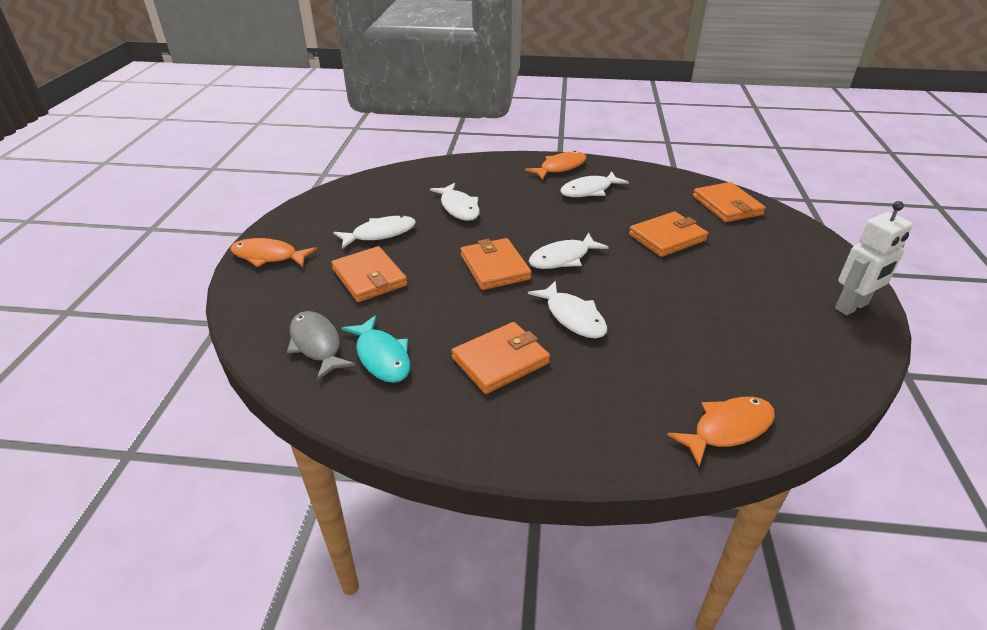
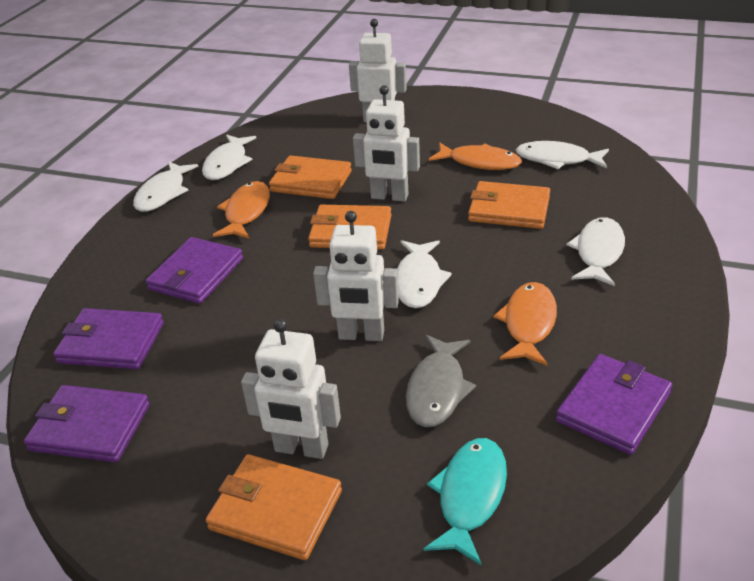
orange wallet: 5 -> 4
purple wallet: 0 -> 4
white robot: 1 -> 4

